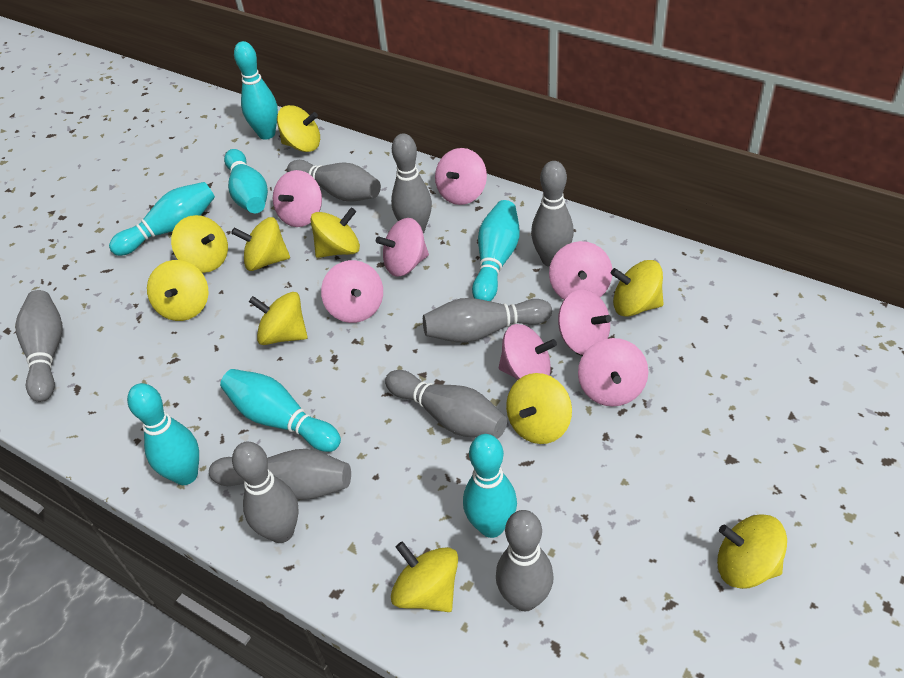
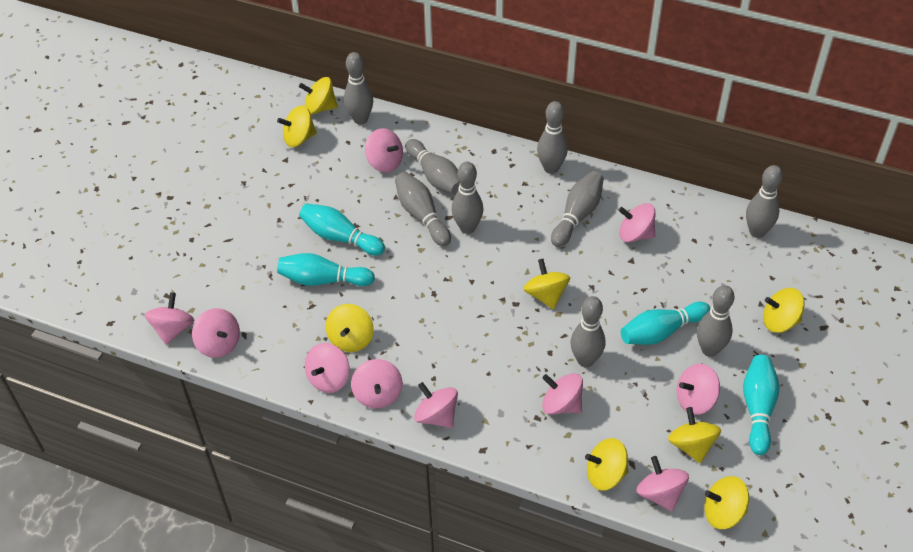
pink spinning top: 8 -> 10
turquoise bowling pin: 7 -> 4
yellow spinning top: 10 -> 8

